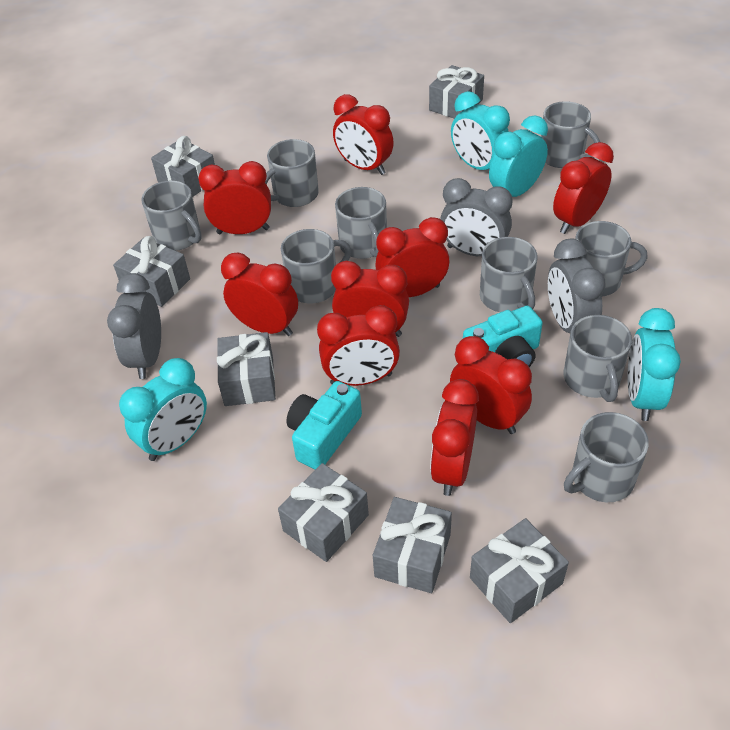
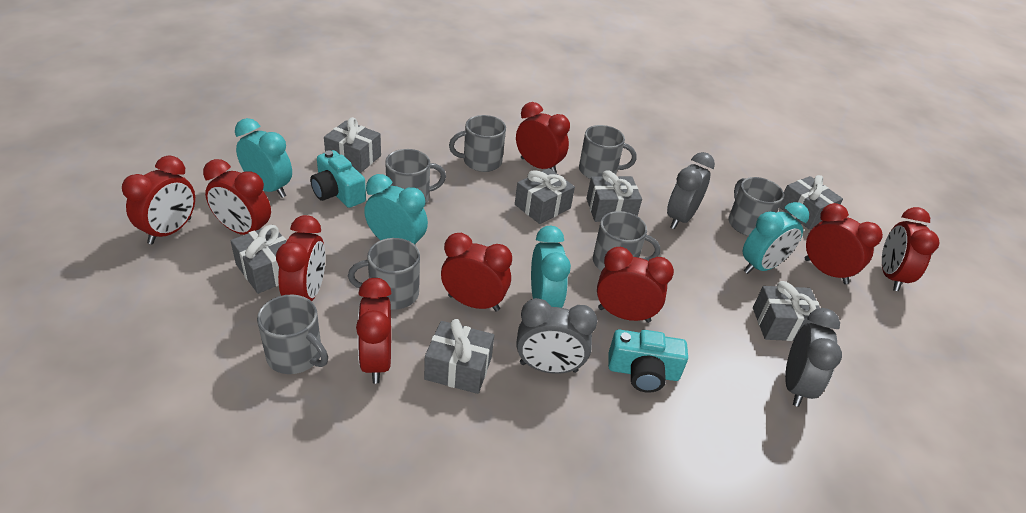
grey mug: 9 -> 7

